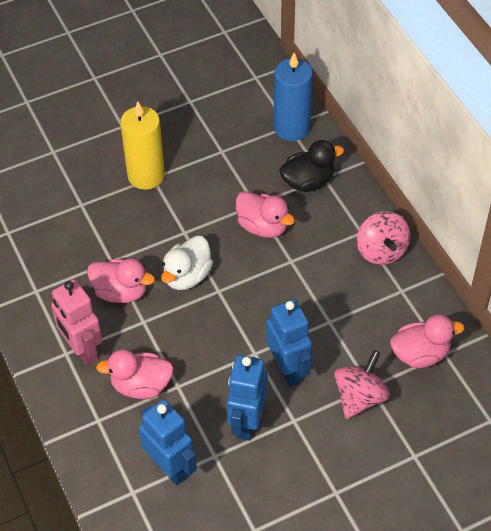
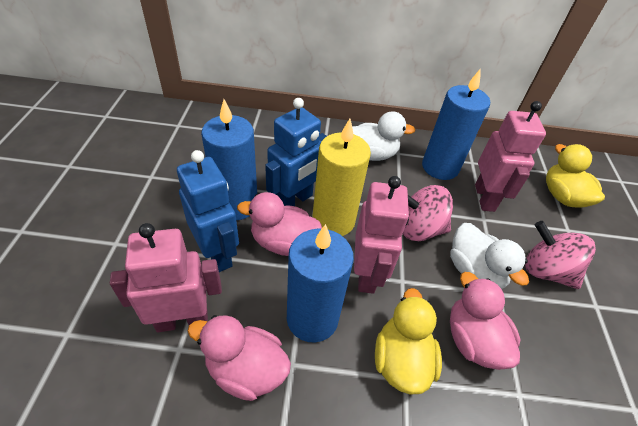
black duck: 1 -> 0
blue candle: 1 -> 3
blue robot: 3 -> 2
pink duck: 4 -> 3
pink robot: 1 -> 3
white duck: 1 -> 2
yellow duck: 0 -> 2

